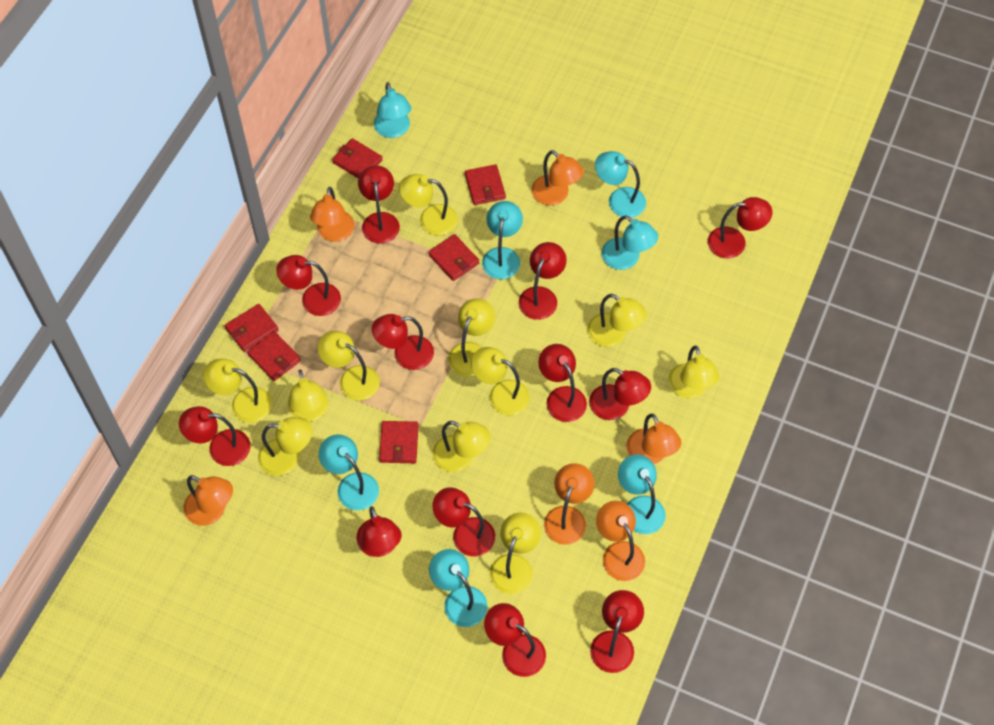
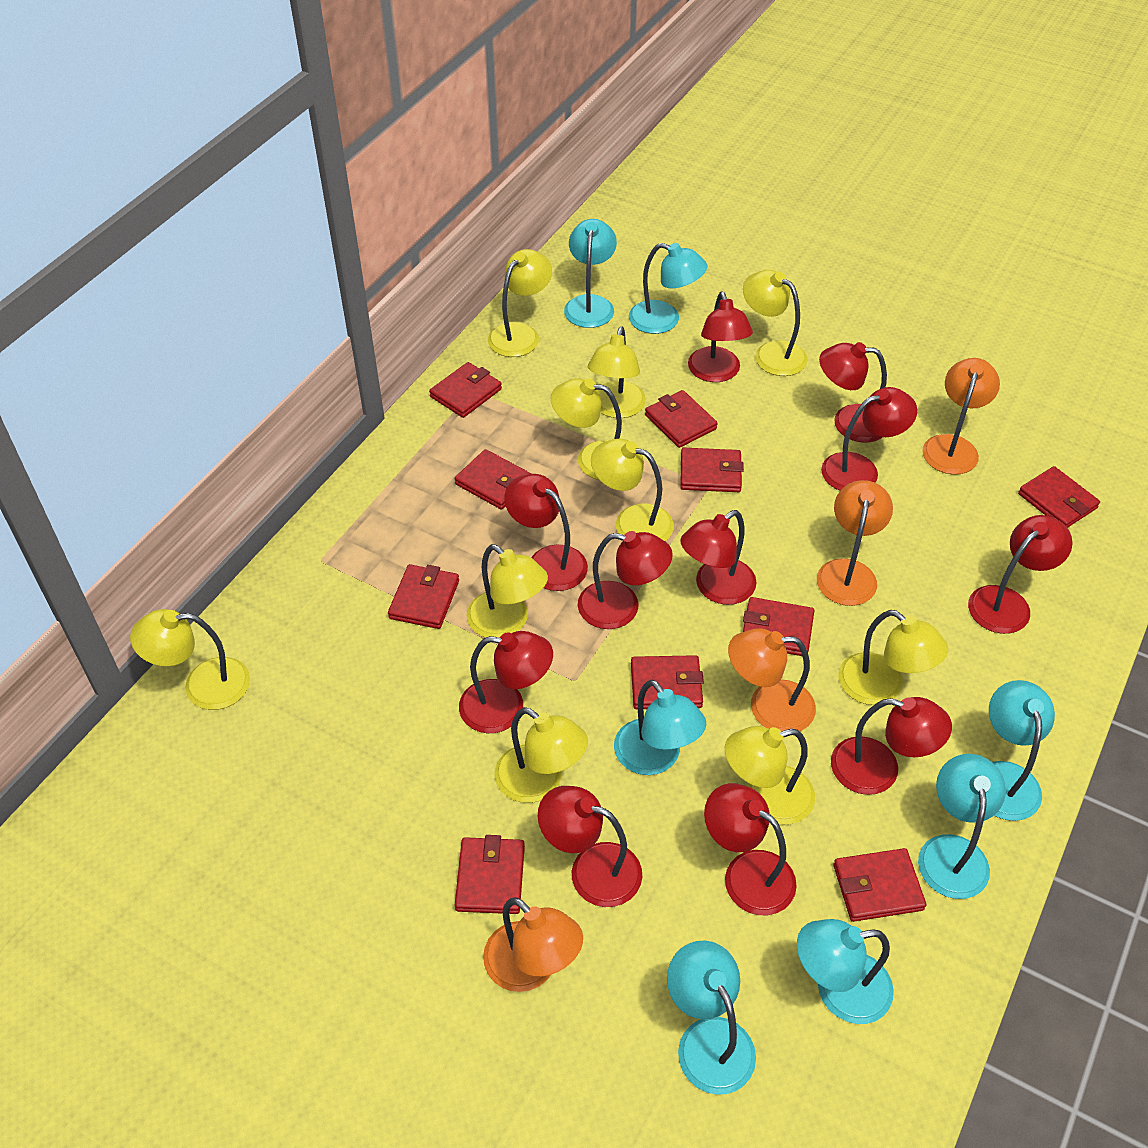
orange lamp: 6 -> 4
red lamp: 12 -> 11
red wallet: 6 -> 10
yellow lamp: 11 -> 10

